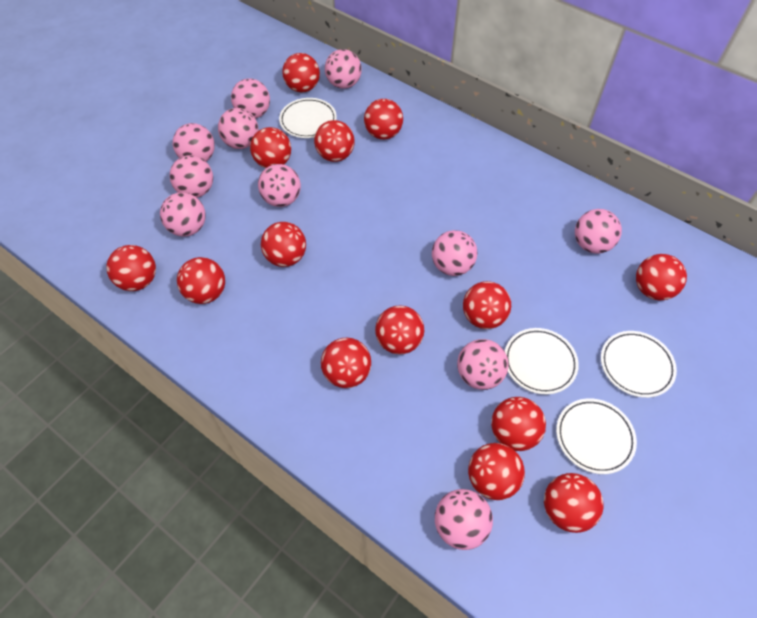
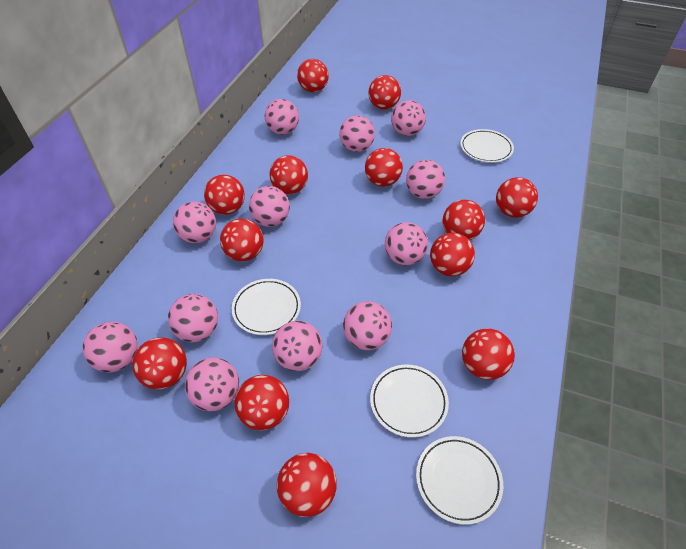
pink ball: 11 -> 12
red ball: 14 -> 13

